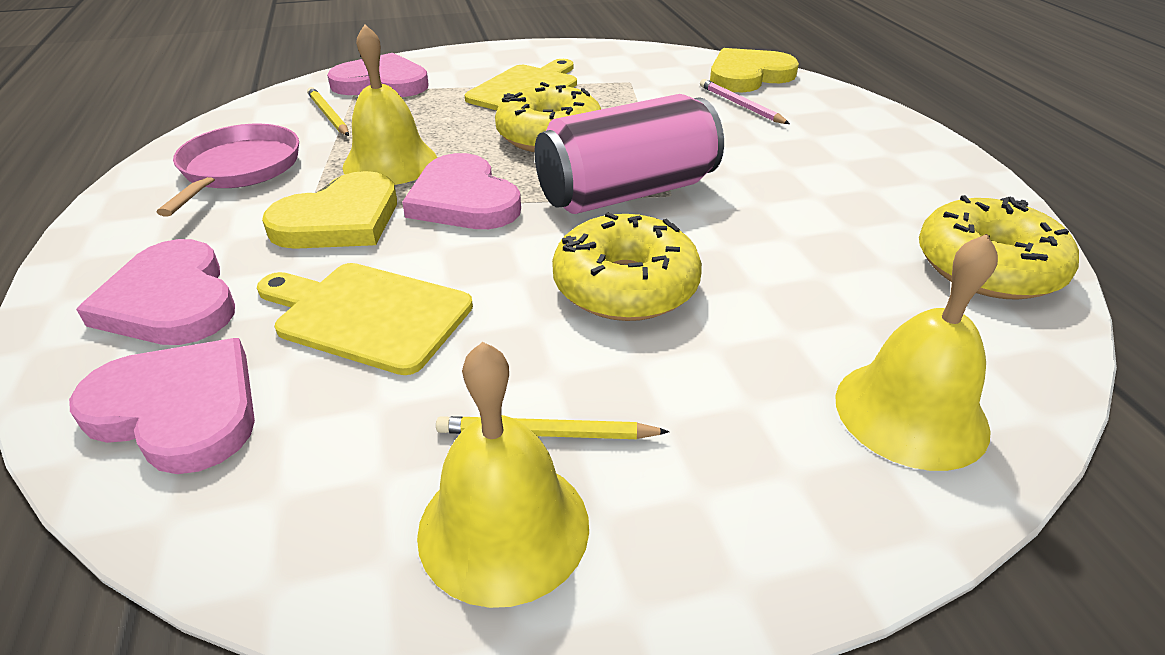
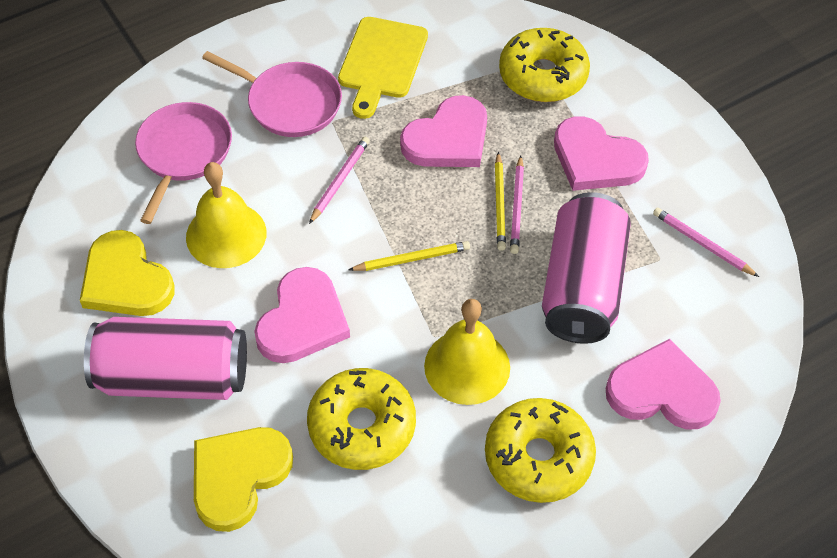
pink can: 1 -> 2
pink pan: 1 -> 2
pink pencil: 1 -> 3
yellow bell: 3 -> 2
yellow cutting board: 2 -> 1

